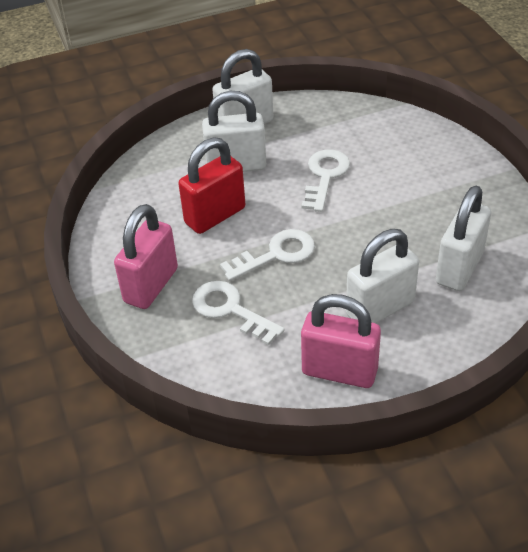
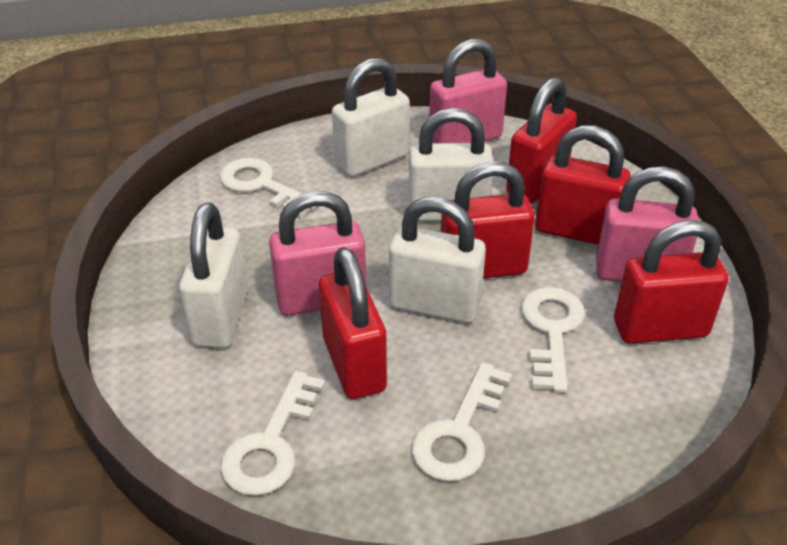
pink padlock: 2 -> 3
red padlock: 1 -> 5
white key: 3 -> 4

